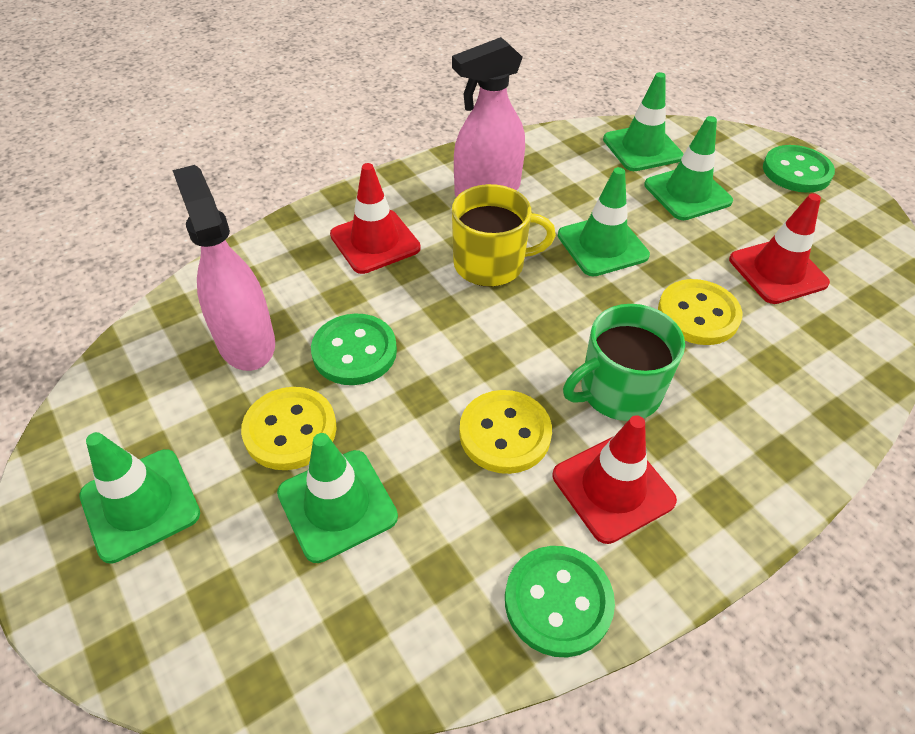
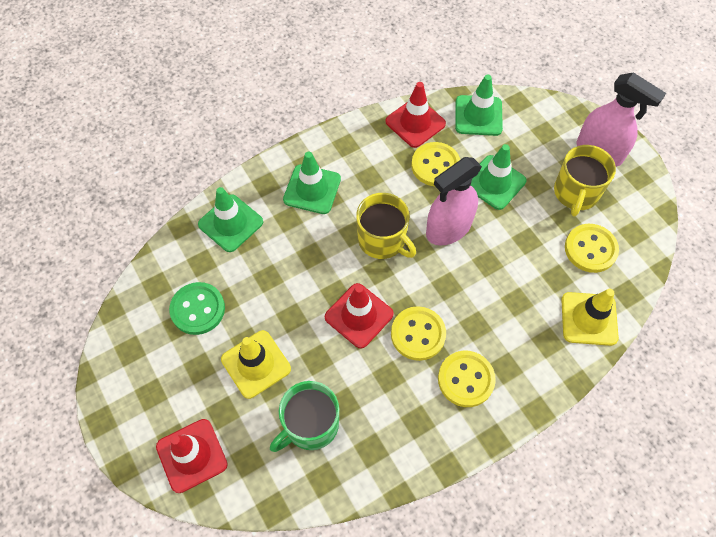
green button: 3 -> 1
green traffic cone: 5 -> 4
yellow button: 3 -> 4
yellow mug: 1 -> 2
yellow traffic cone: 0 -> 2

